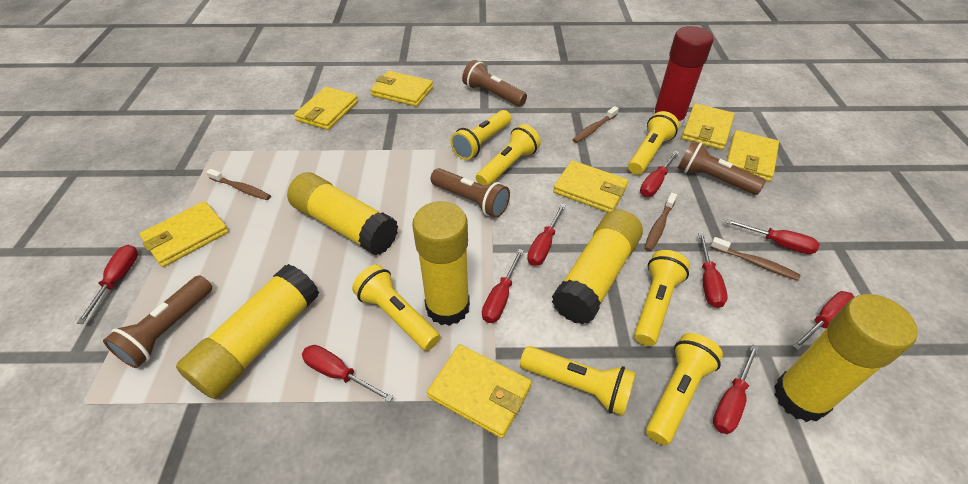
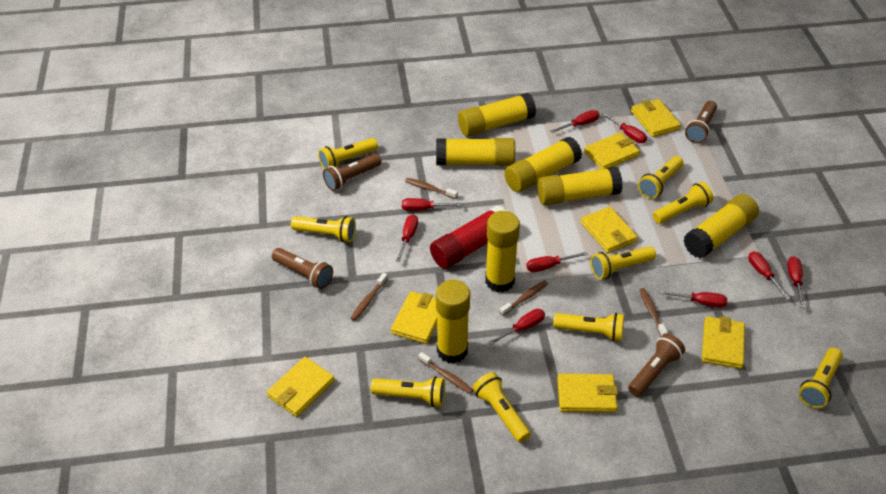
brown toothbrush: 4 -> 5
yellow flashlight: 7 -> 9
yellow glue stick: 5 -> 7

